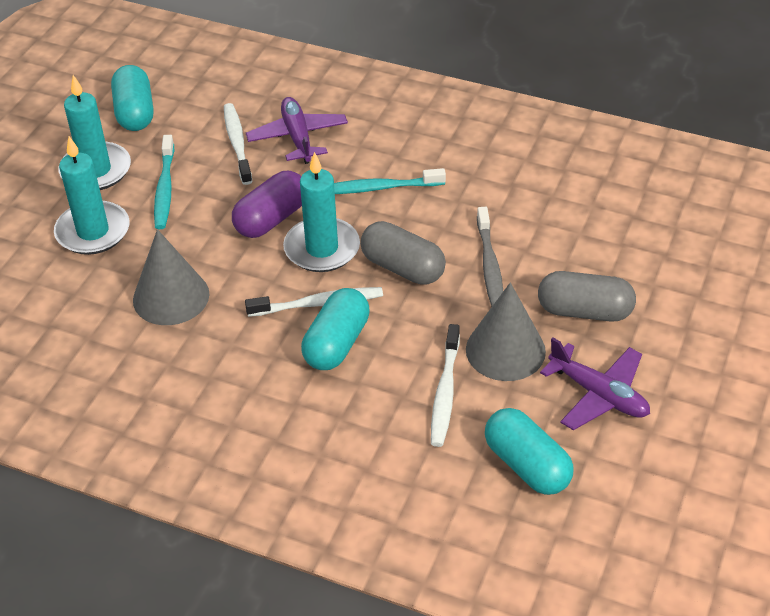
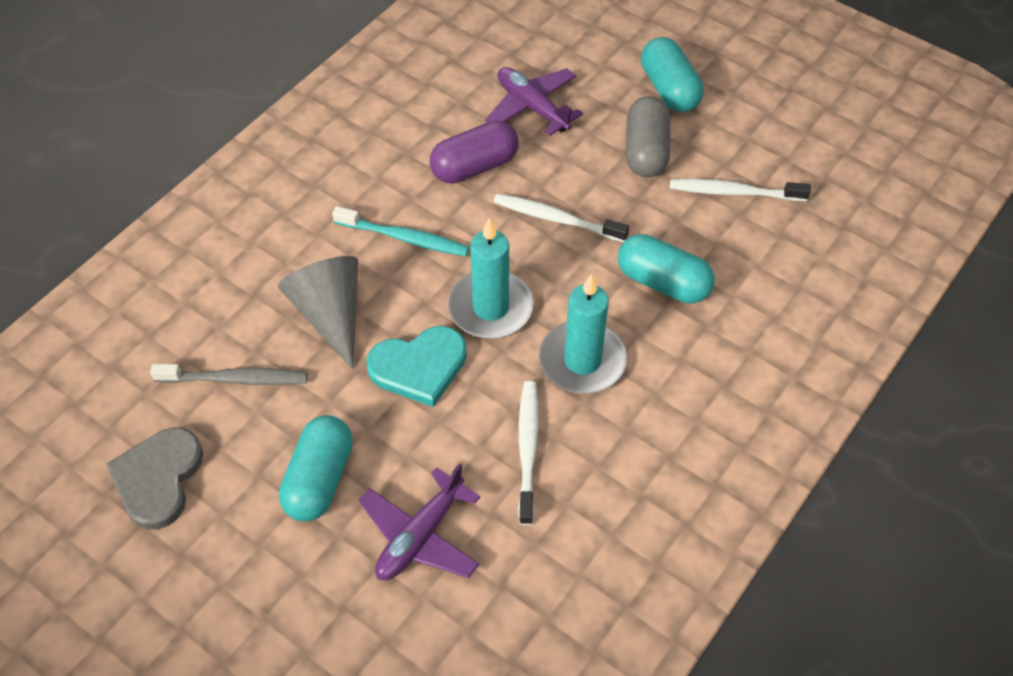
grey capsule: 2 -> 1
grey cone: 2 -> 1
grey heart: 0 -> 1
turquoise candle: 3 -> 2
turquoise heart: 0 -> 1
turquoise toothbrush: 2 -> 1

